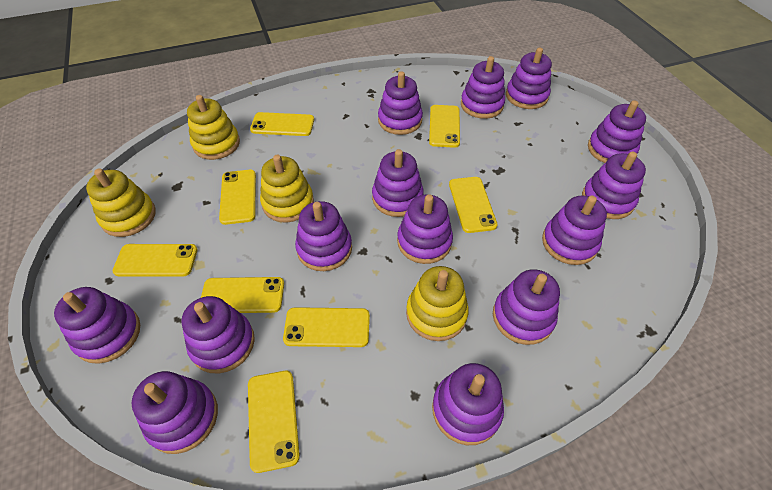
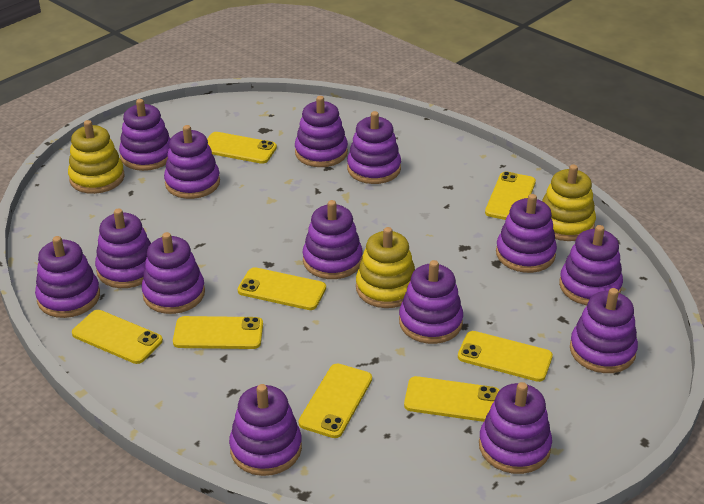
yellow stacking toy: 4 -> 3

